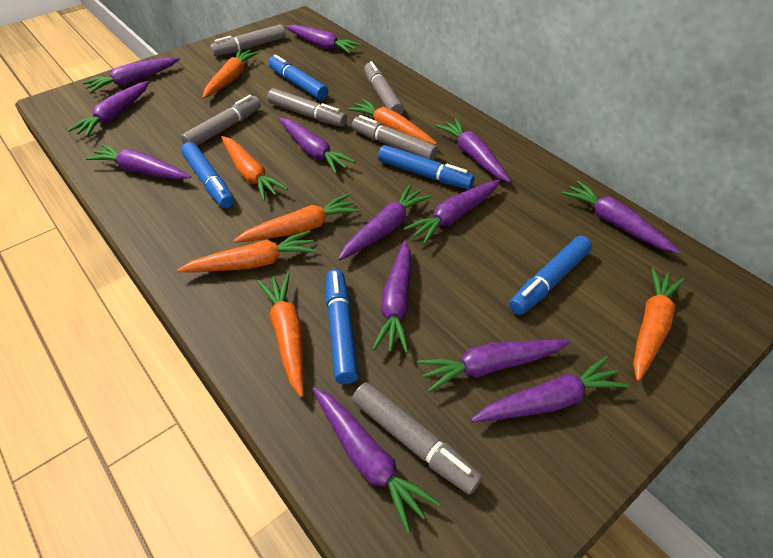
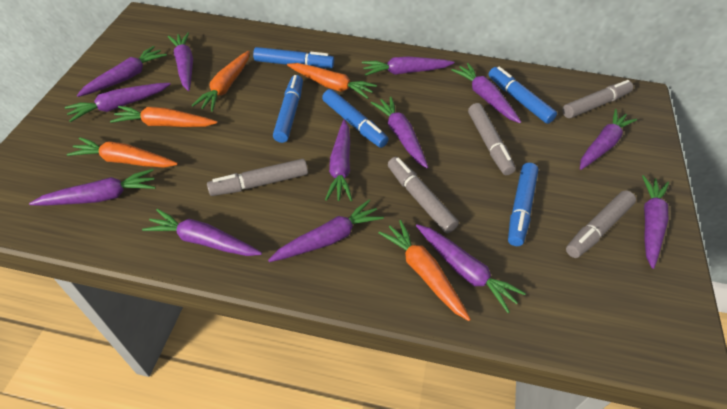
grey marker: 6 -> 5
orange carrot: 7 -> 5

